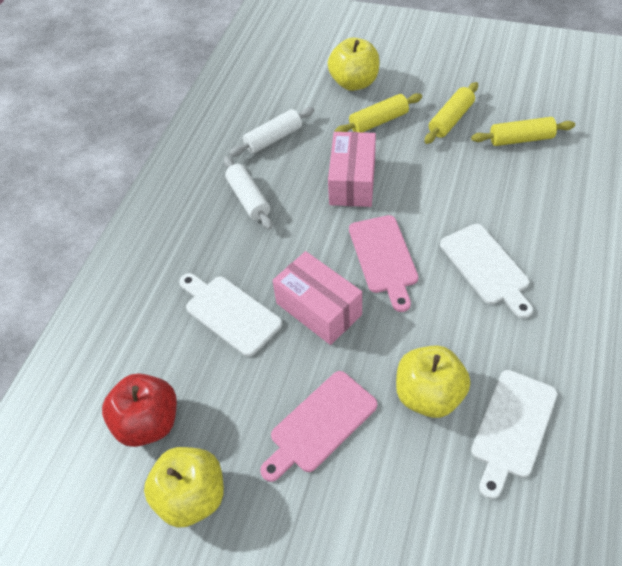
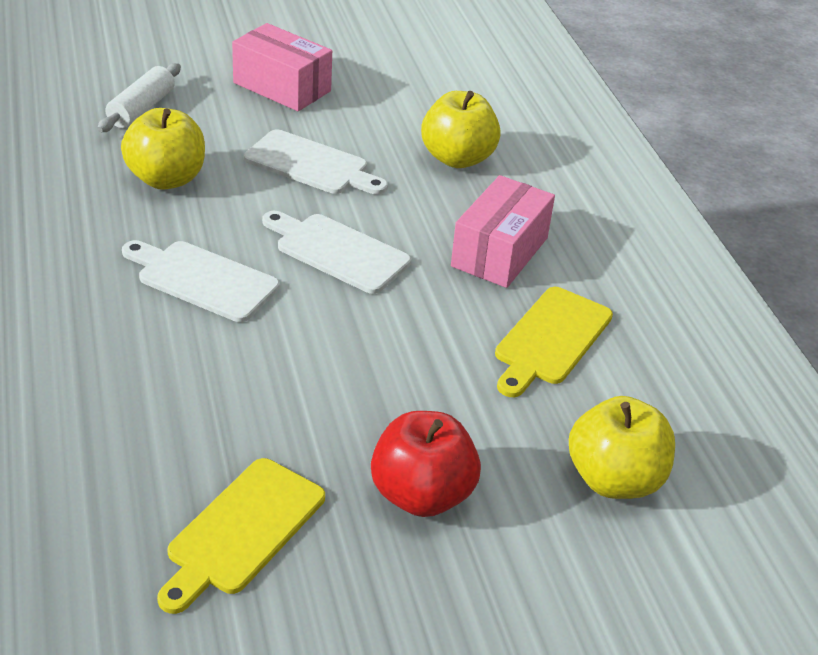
pink cutting board: 2 -> 0
white rolling pin: 2 -> 1
yellow cutting board: 0 -> 2
yellow rolling pin: 3 -> 0

